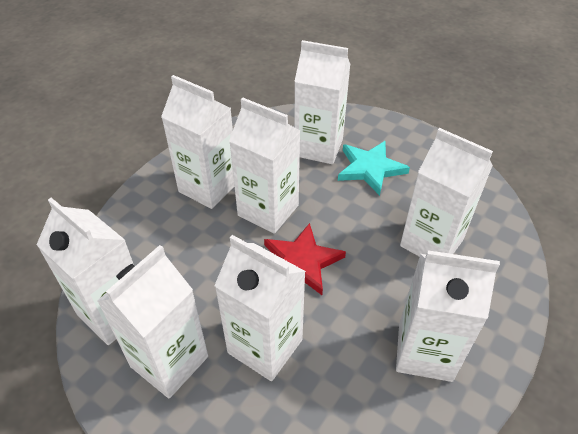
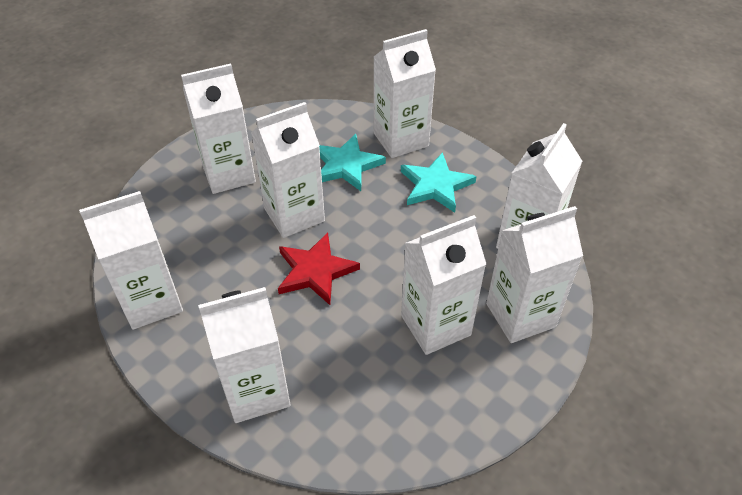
turquoise star: 1 -> 2

